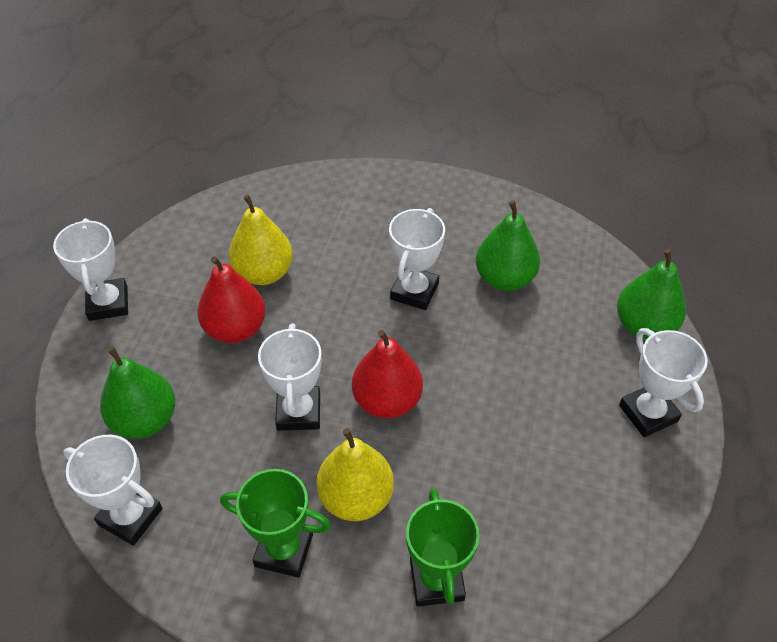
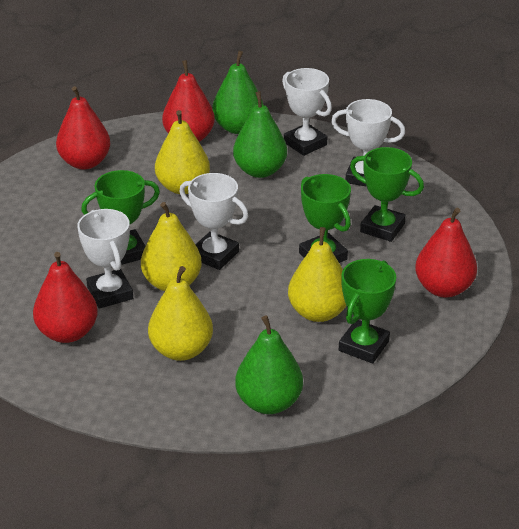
green trophy: 2 -> 4
red pear: 2 -> 4
white trophy: 5 -> 4
yellow pear: 2 -> 4

